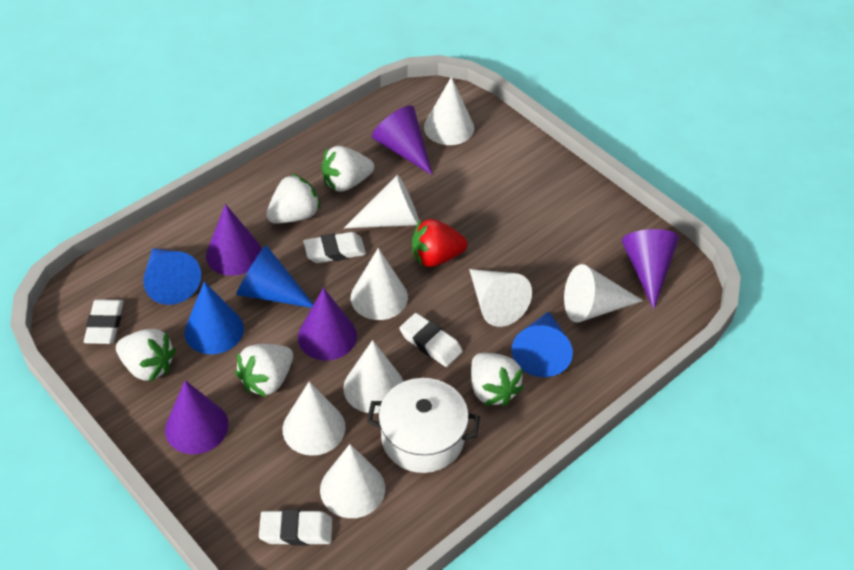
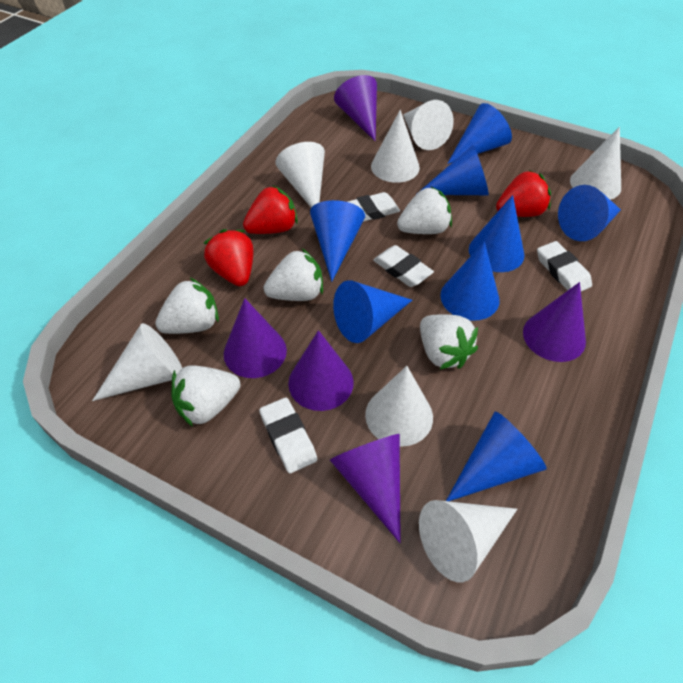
blue cone: 4 -> 8
red strawberry: 1 -> 3
white cone: 8 -> 7
white pot: 1 -> 0

